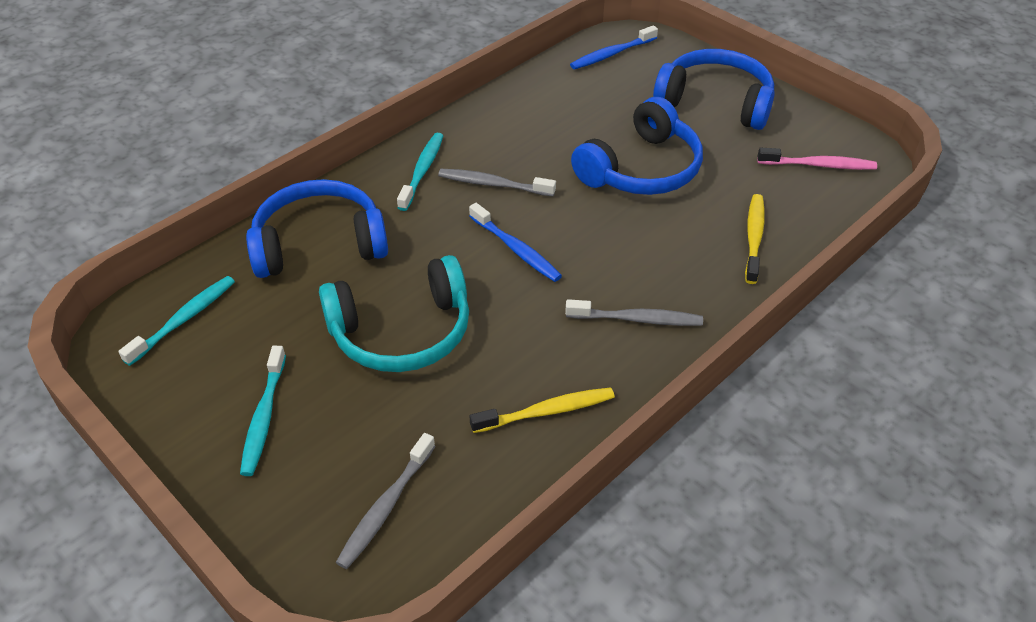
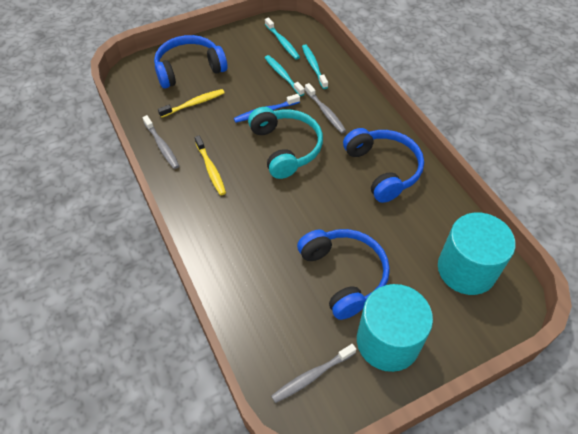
blue toothbrush: 2 -> 1
pink toothbrush: 1 -> 0
turquoise cylinder: 0 -> 2

